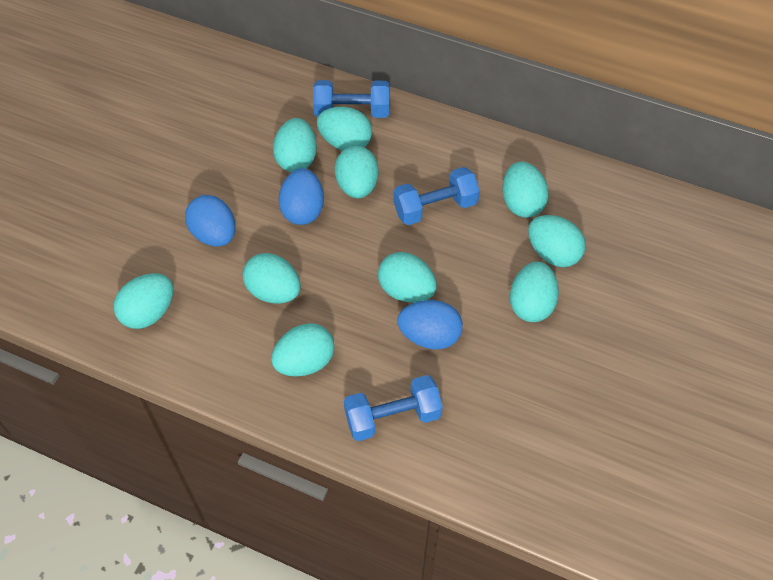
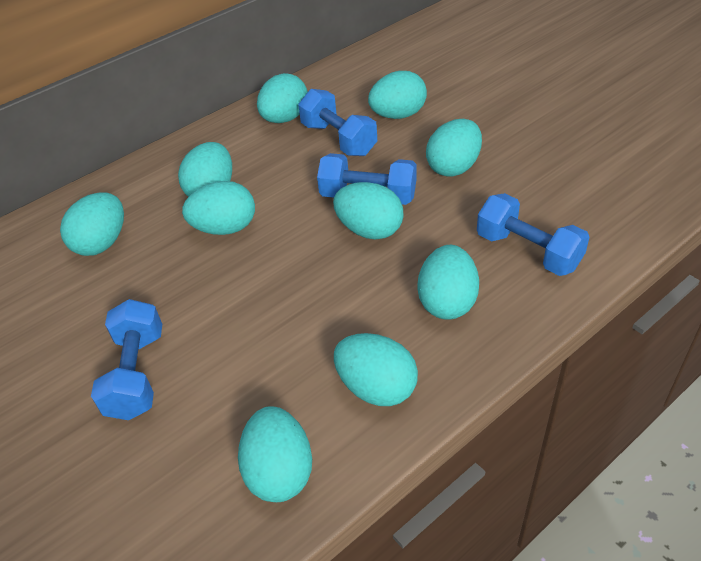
blue dumbbell: 3 -> 4
blue egg: 3 -> 0

